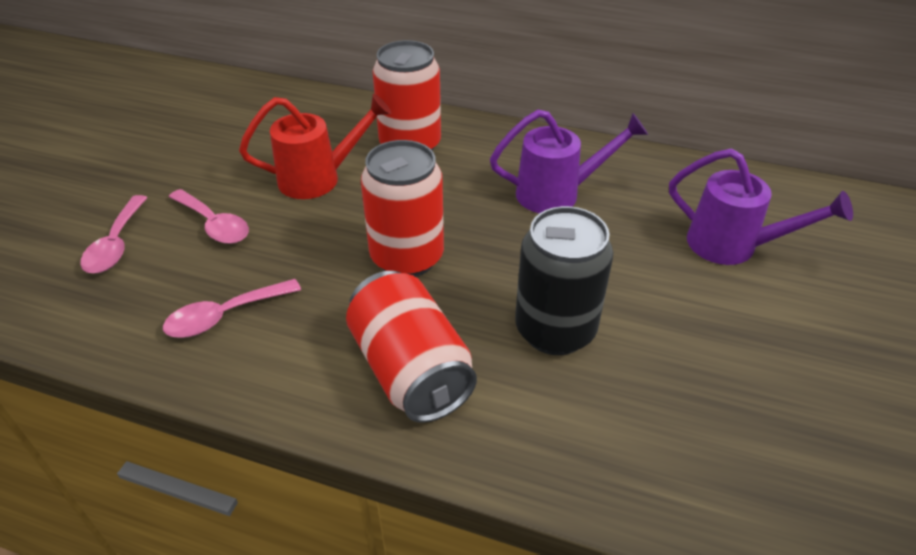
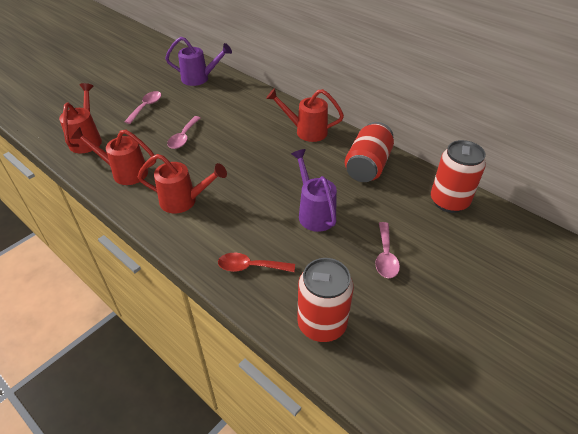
black can: 1 -> 0
red spoon: 0 -> 1
red watering can: 1 -> 4

